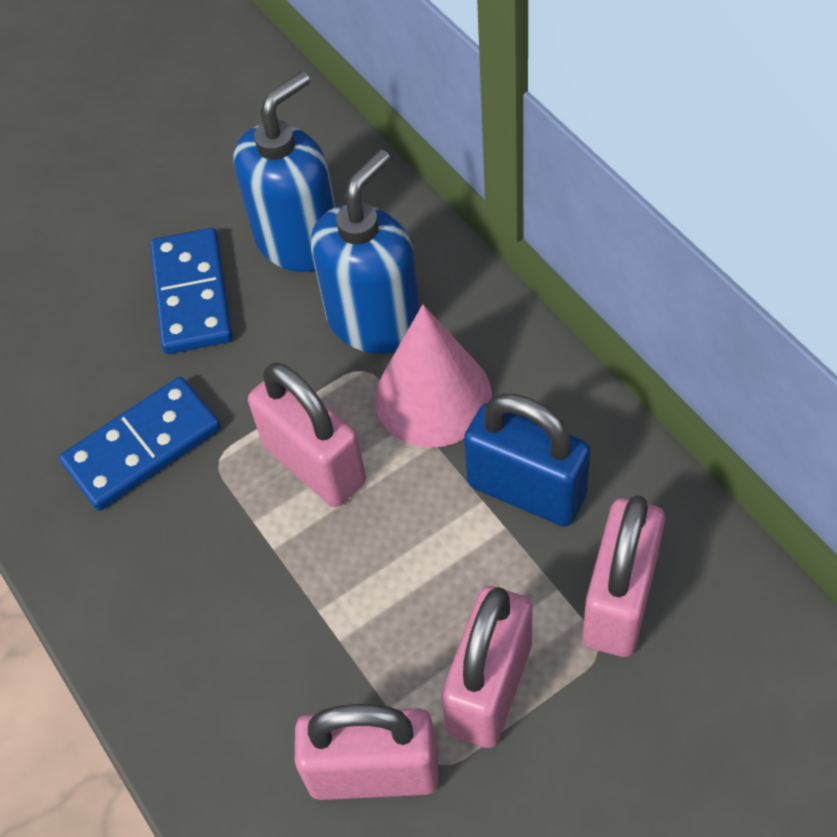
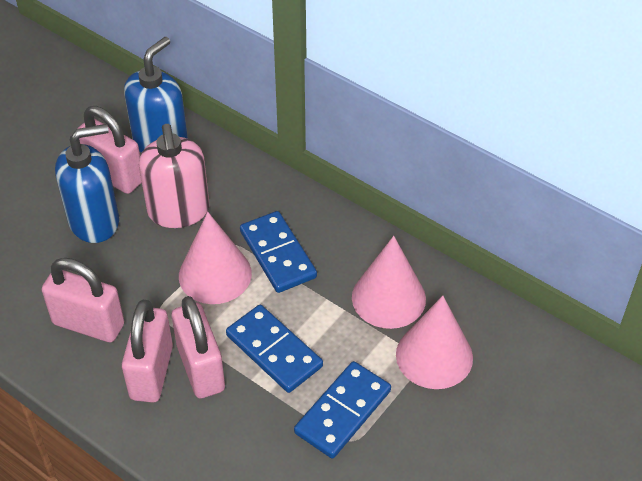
blue domino: 2 -> 3
blue padlock: 1 -> 0
pink cone: 1 -> 3
pink soap dispenser: 0 -> 1

